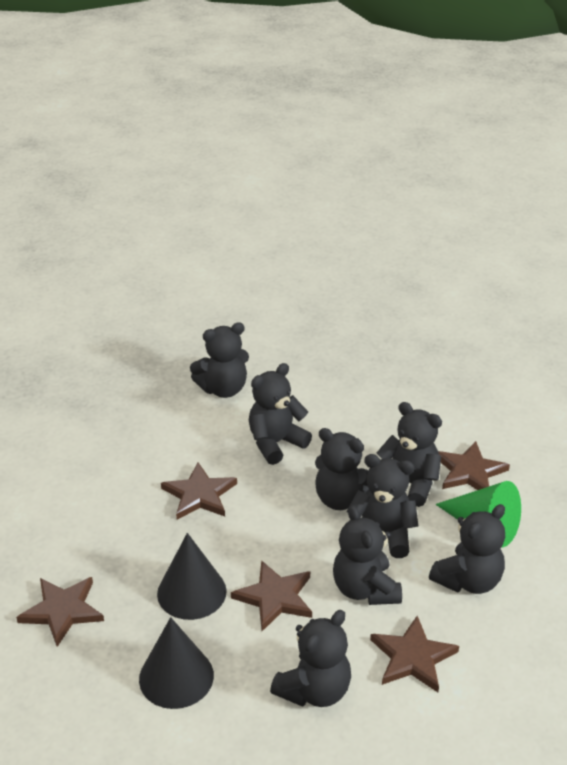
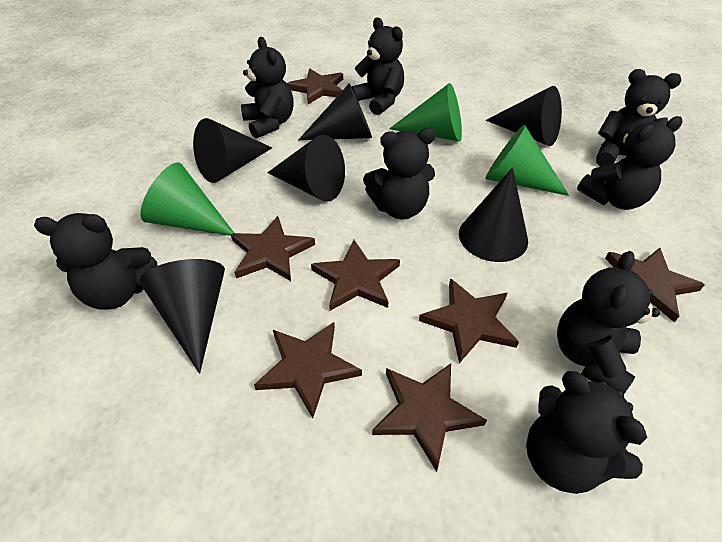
black cone: 2 -> 6
brown star: 5 -> 7
green cone: 1 -> 3

